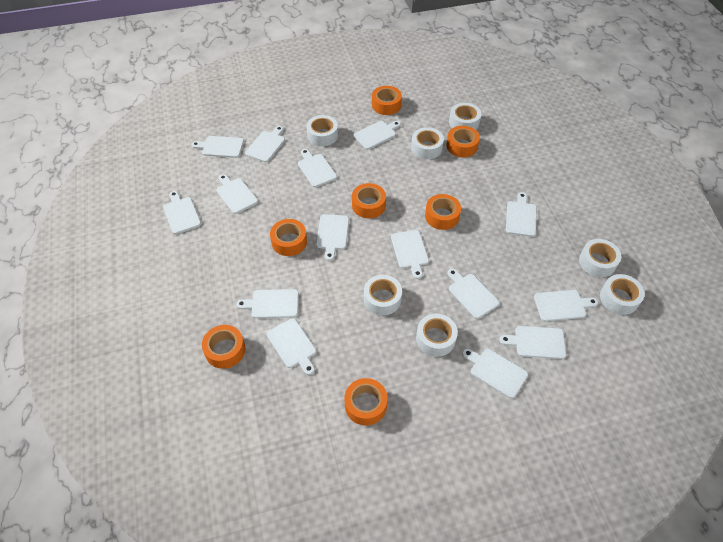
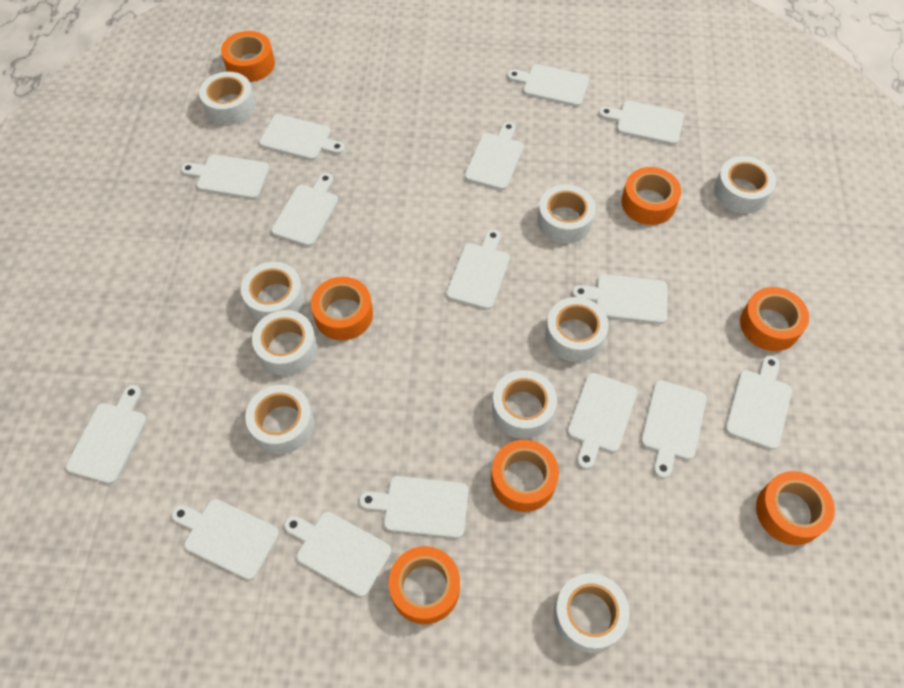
white tape: 7 -> 9

